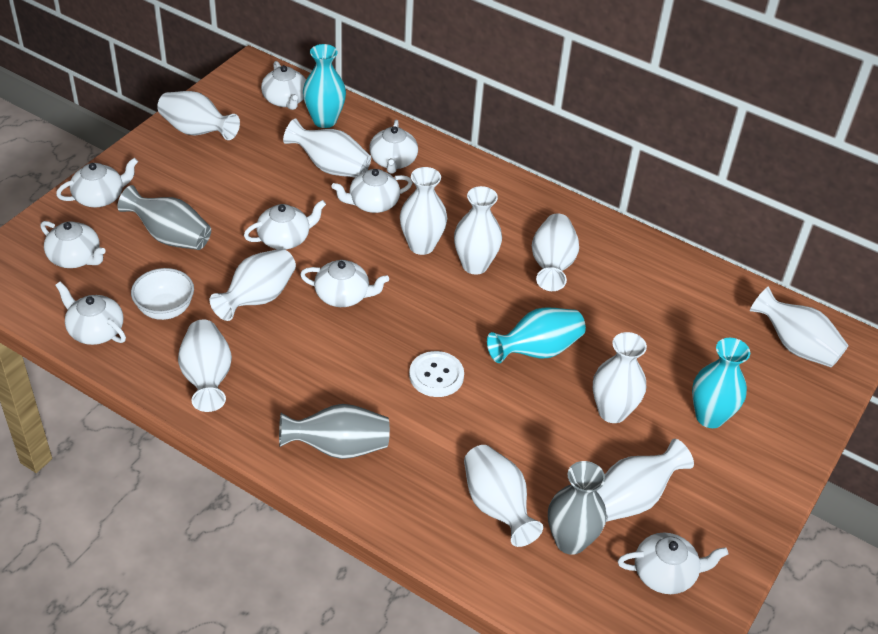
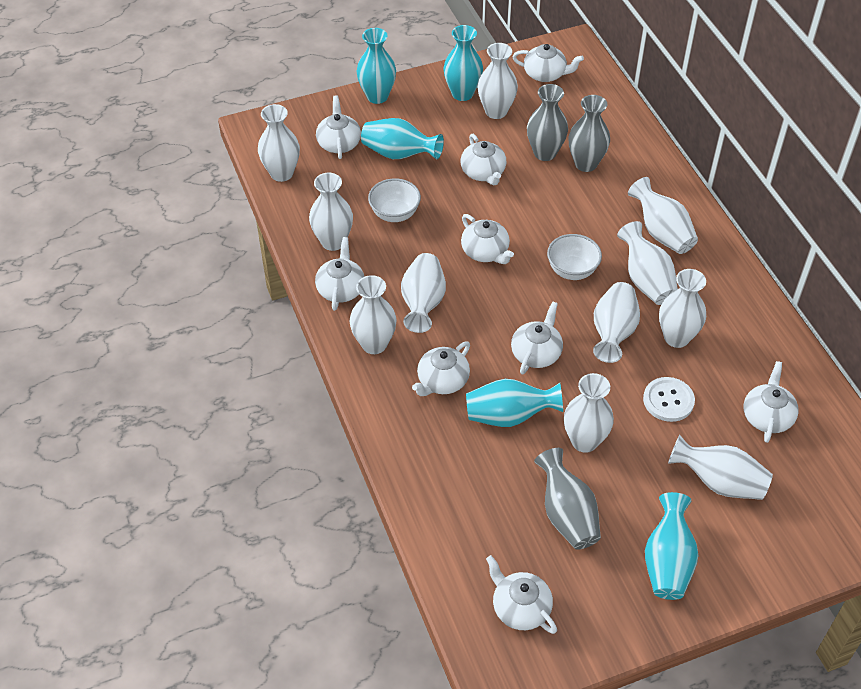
turquoise vase: 3 -> 5
white bowl: 1 -> 2

